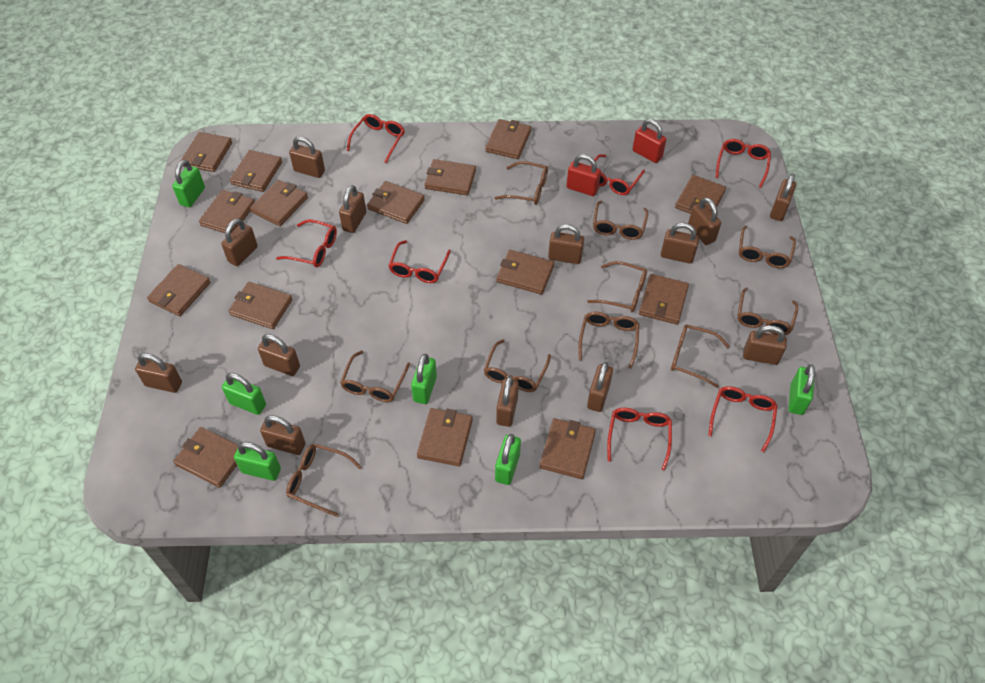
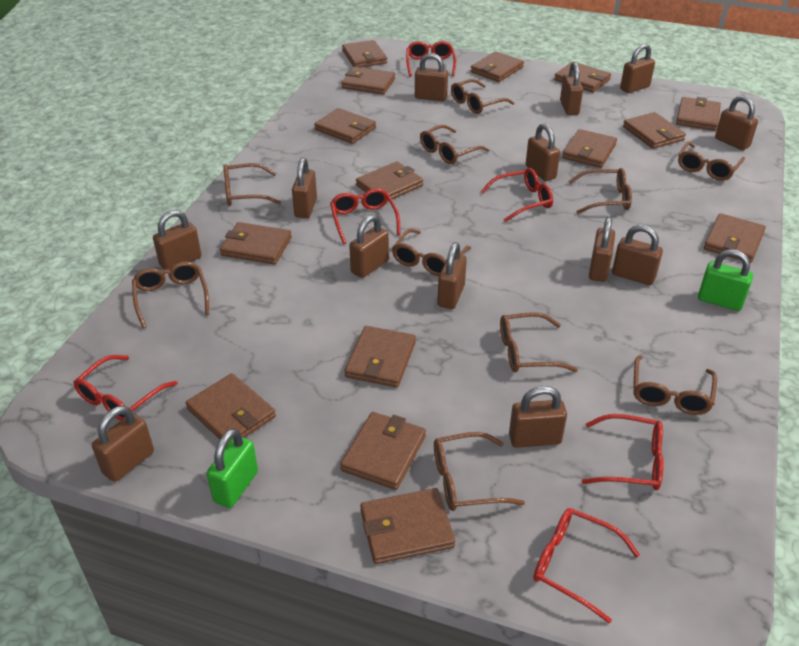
green padlock: 6 -> 2
red glasses: 7 -> 6
red padlock: 2 -> 0

